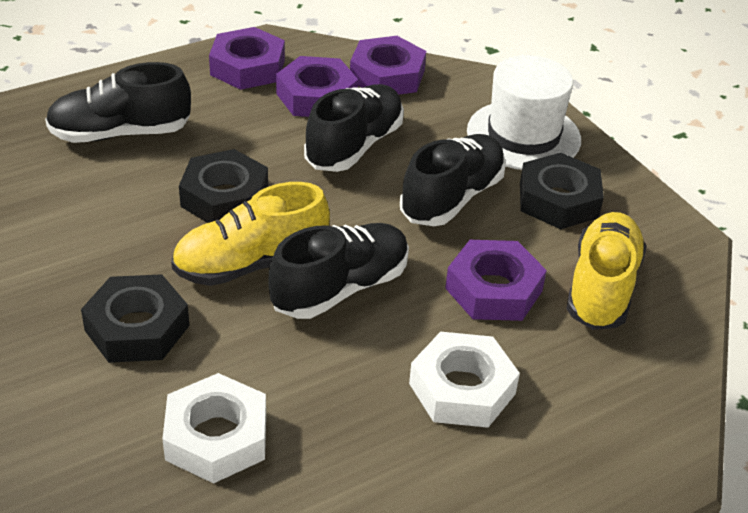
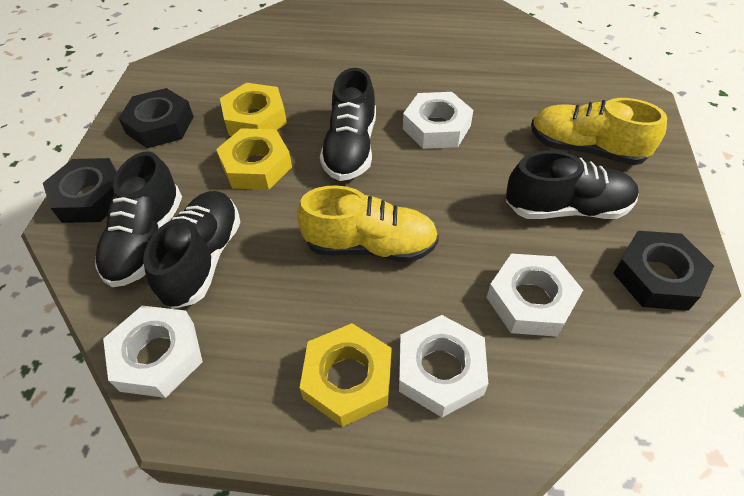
purple nut: 4 -> 0
white hat: 1 -> 0
white nut: 2 -> 4
yellow nut: 0 -> 3

